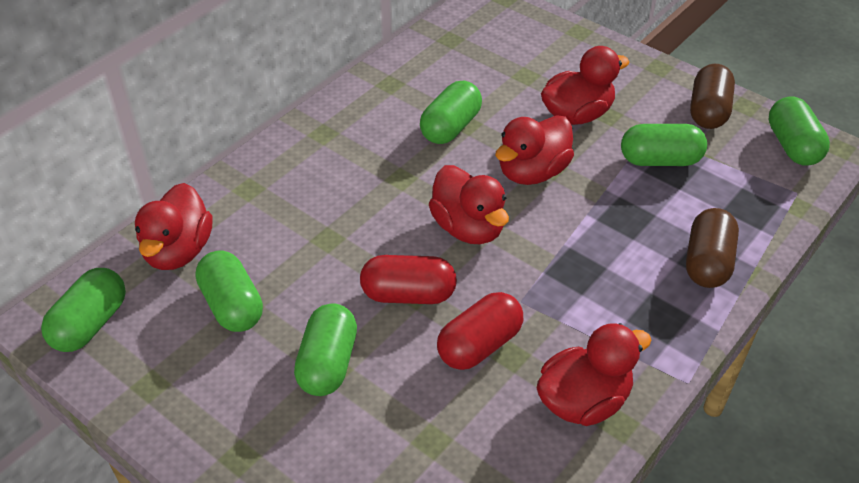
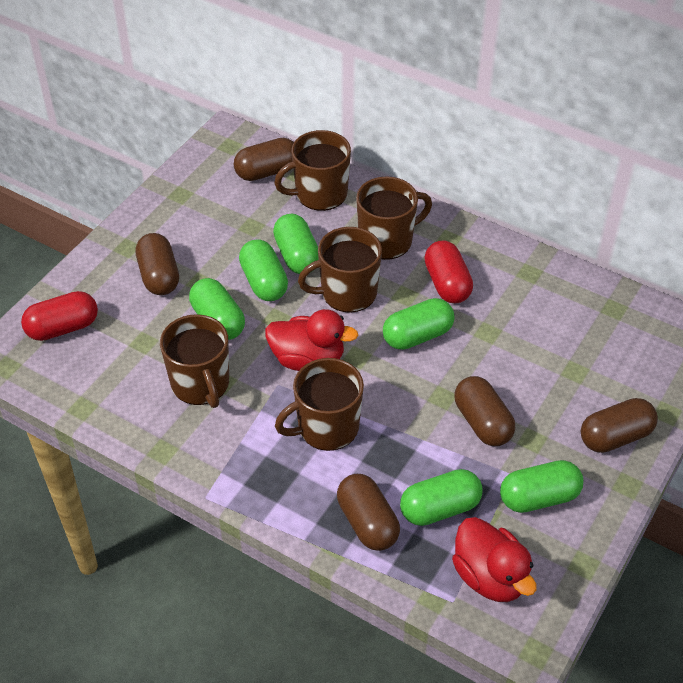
brown capsule: 2 -> 5
brown mug: 0 -> 5
red duck: 5 -> 2

